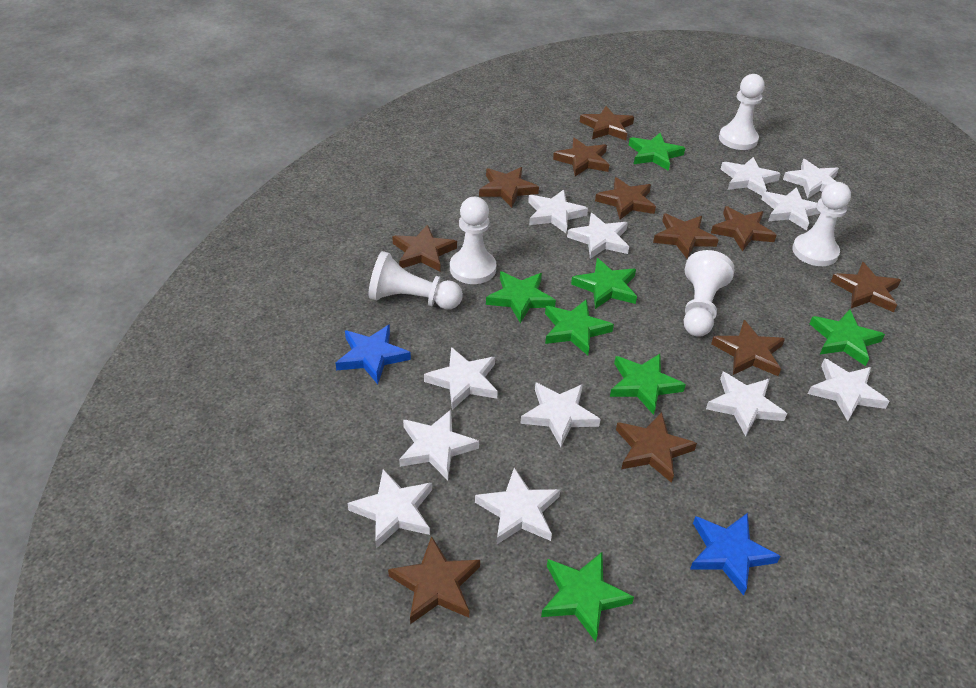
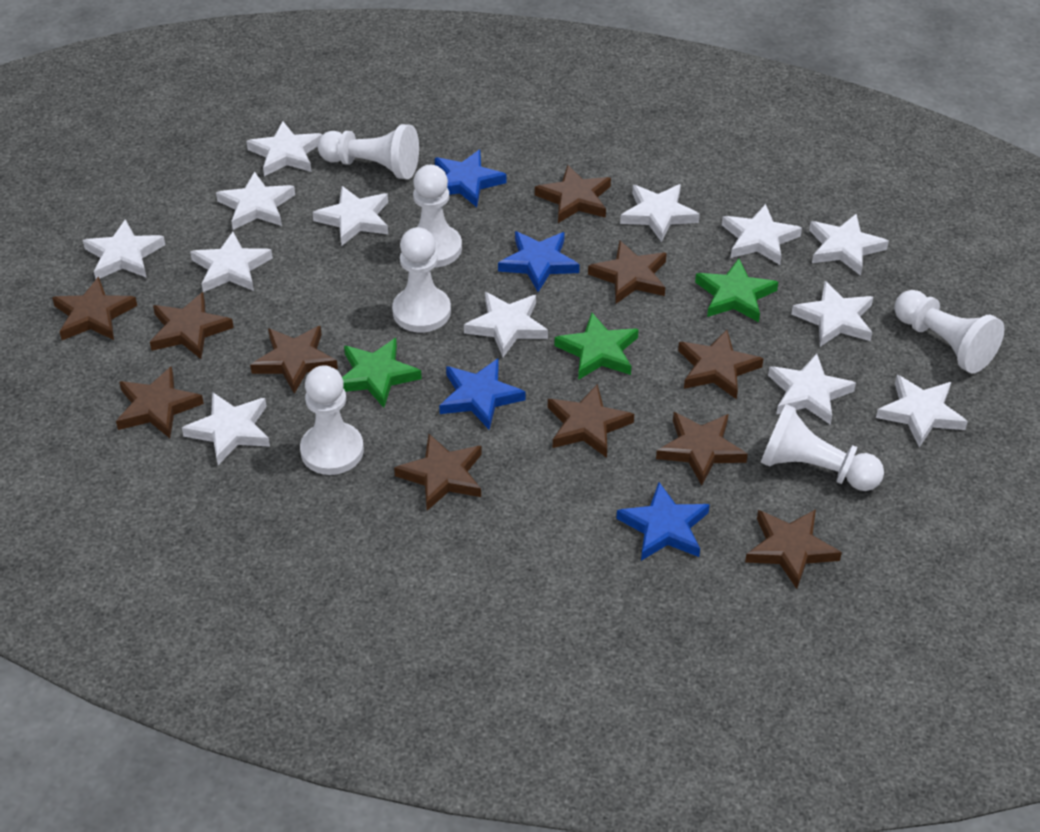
blue star: 2 -> 4
green star: 7 -> 3
white pawn: 5 -> 6
white star: 12 -> 13

